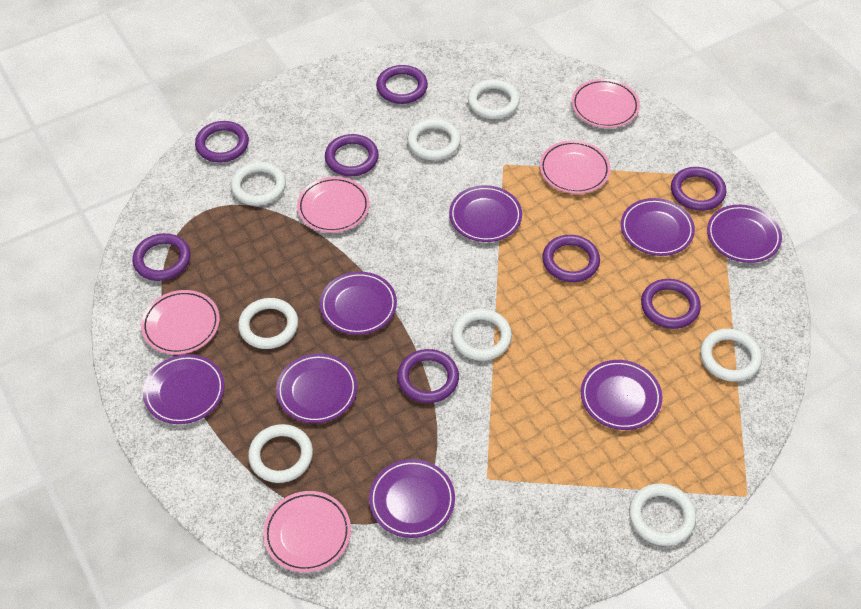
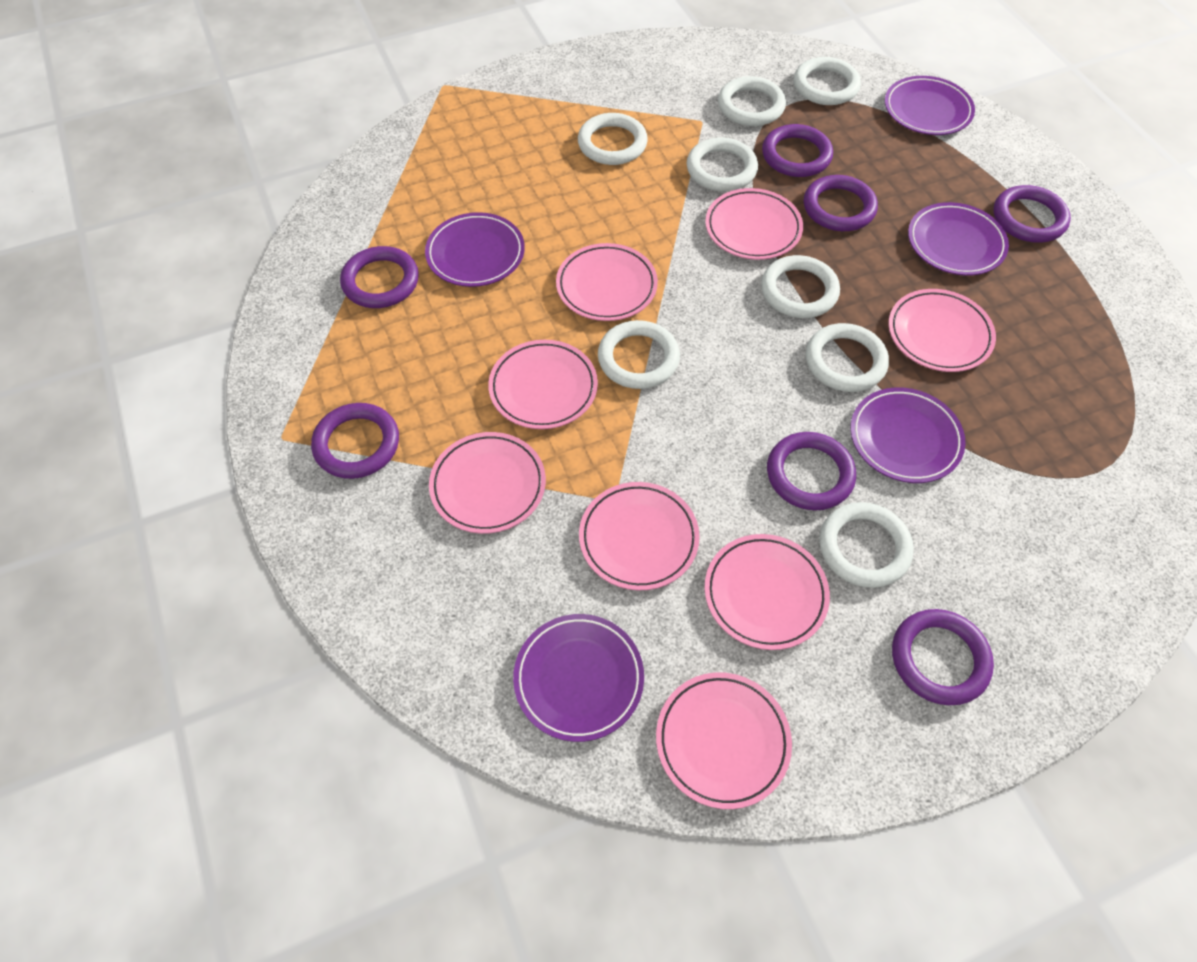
pink plate: 5 -> 8
purple plate: 8 -> 5
purple ring: 8 -> 7

